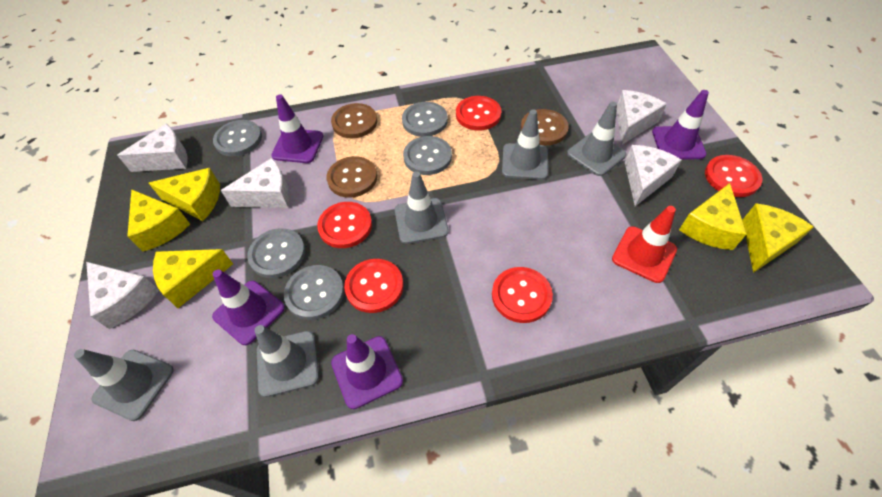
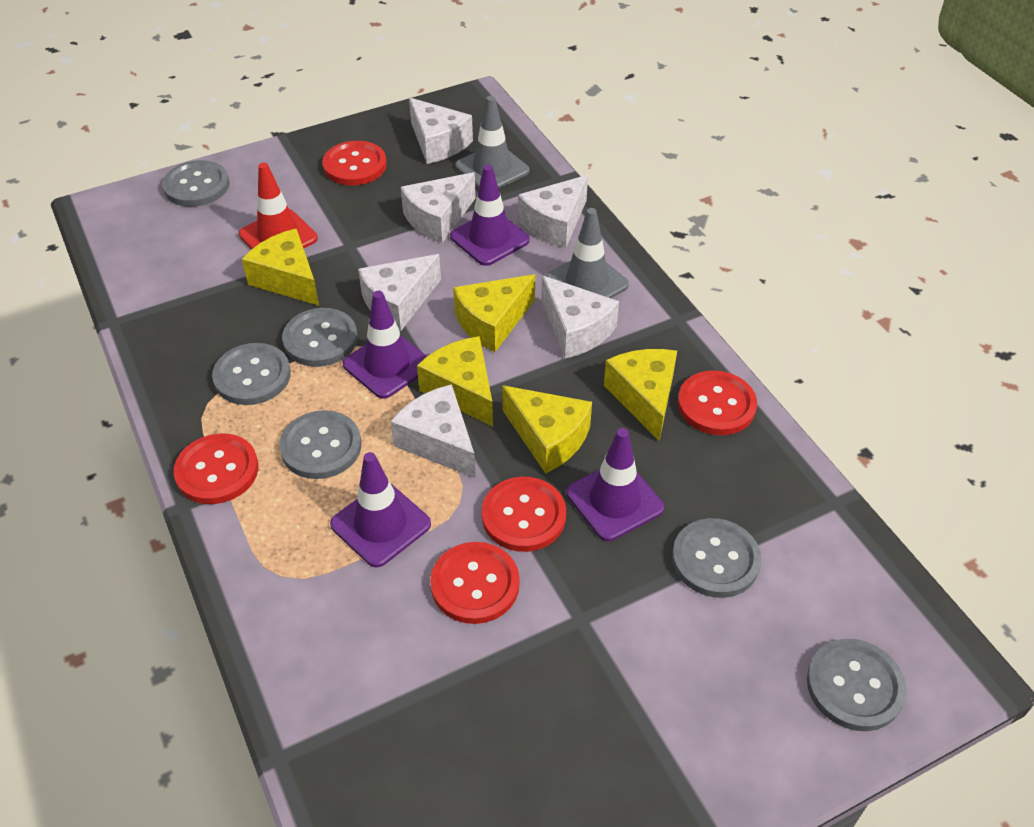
brown button: 3 -> 0
grey button: 5 -> 6
grey traffic cone: 5 -> 2
white cheese: 5 -> 6

